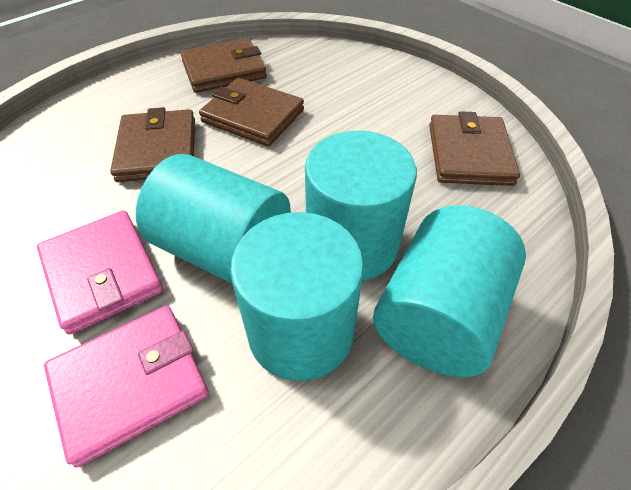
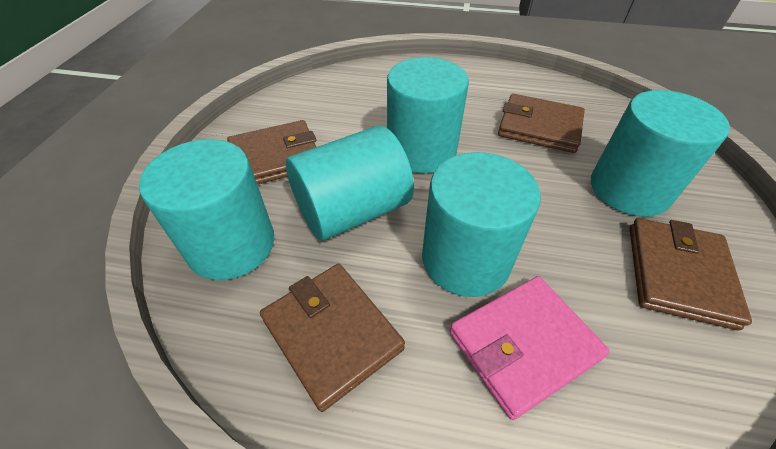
pink wallet: 2 -> 1
turquoise cylinder: 4 -> 5

